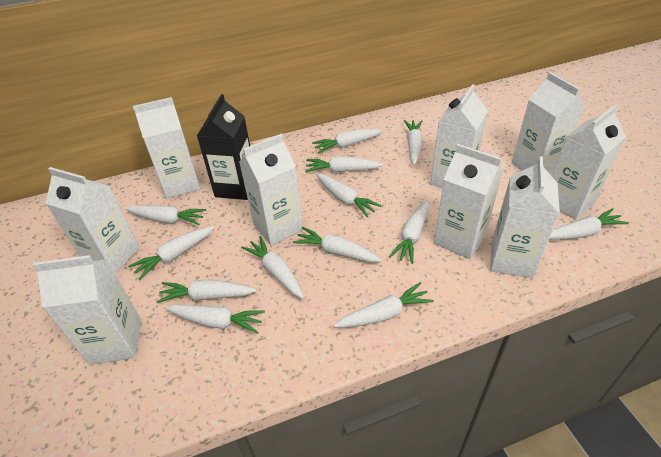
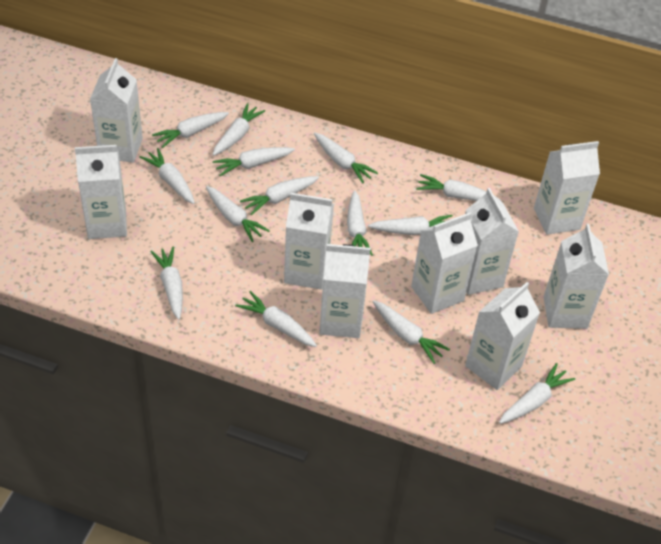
black carton: 1 -> 0
white carrot: 13 -> 14

